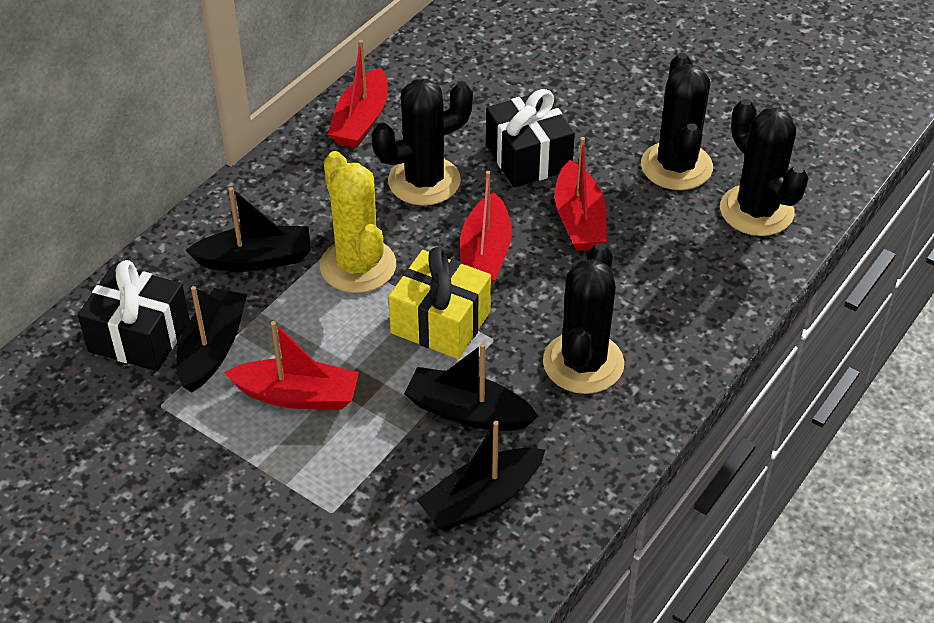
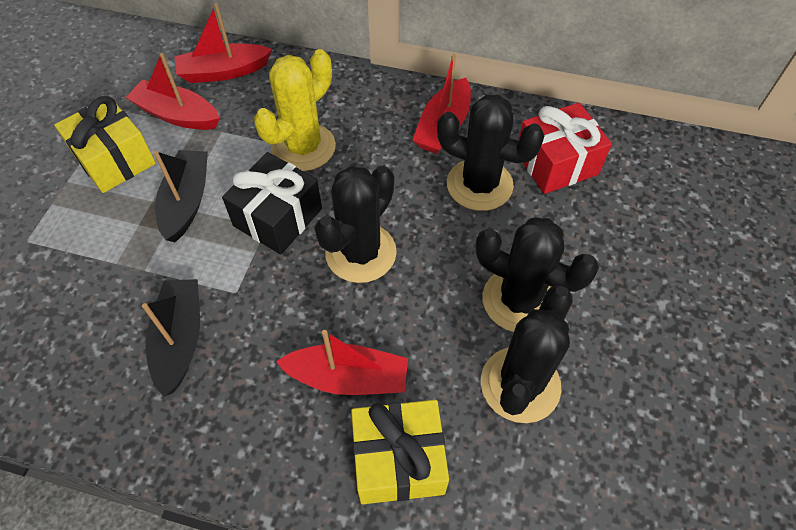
black boat: 4 -> 2
black gift: 2 -> 1
red gift: 0 -> 1
yellow gift: 1 -> 2

